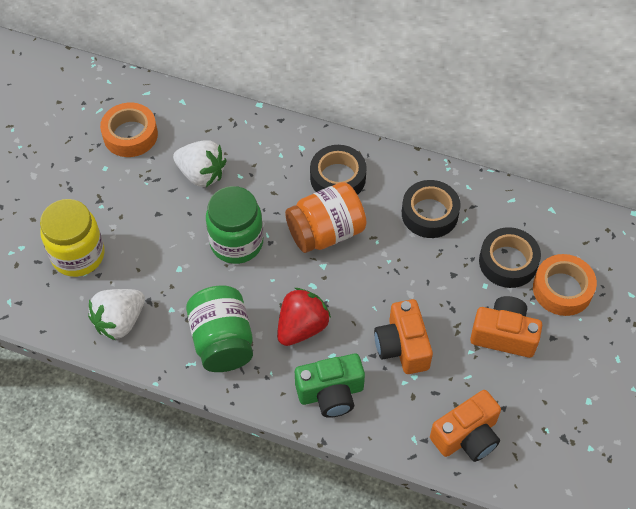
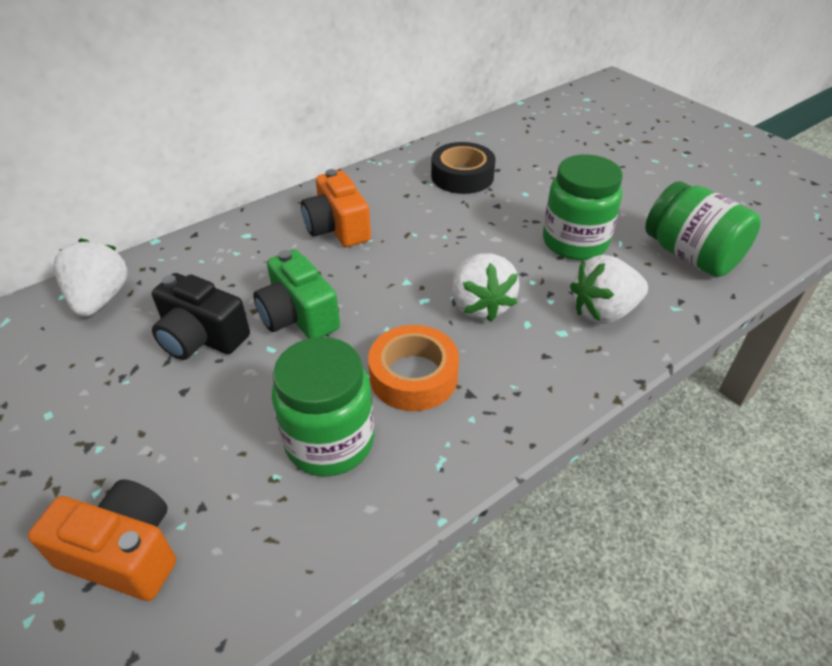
black camera: 0 -> 1
black tape: 3 -> 1
green jar: 2 -> 3
orange camera: 3 -> 2
orange jar: 1 -> 0
orange tape: 2 -> 1
red strawberry: 1 -> 0
white strawberry: 2 -> 3
yellow jar: 1 -> 0

